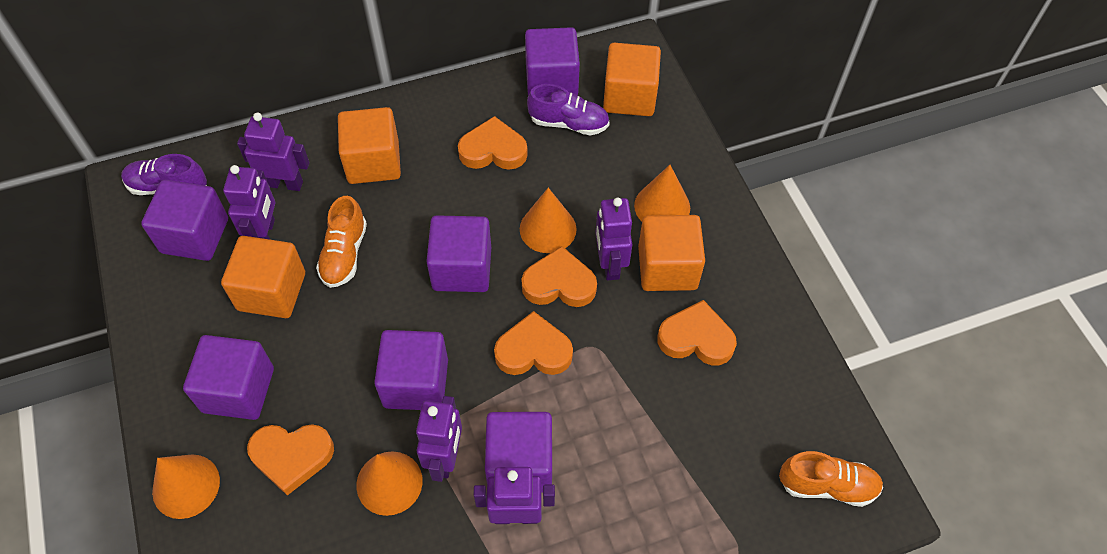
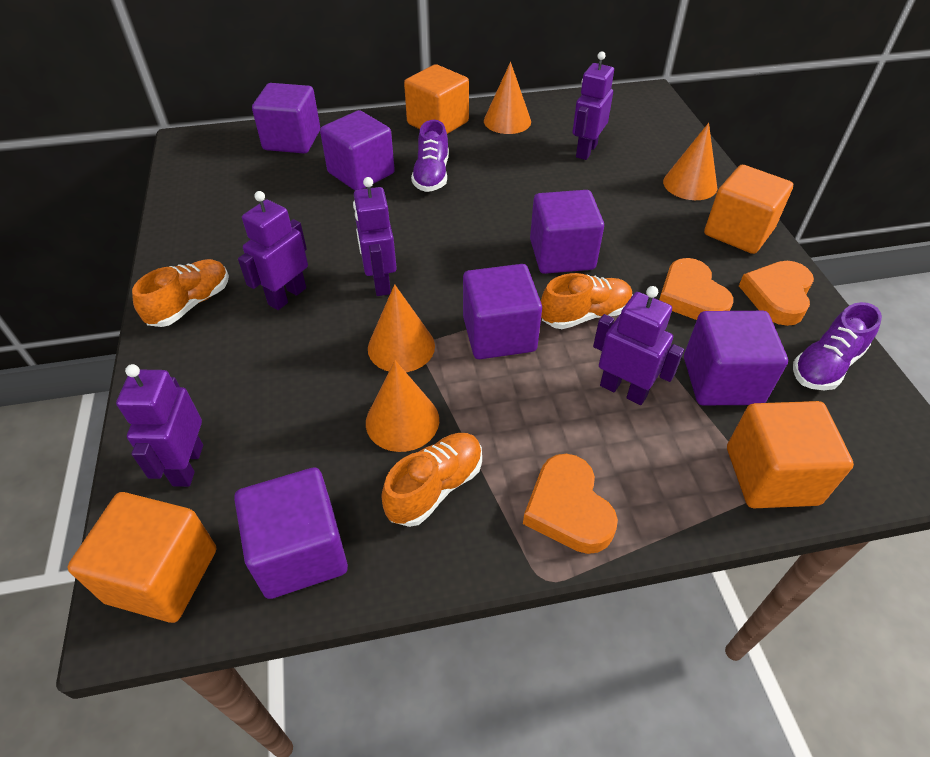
orange heart: 5 -> 3
orange shoe: 2 -> 3

